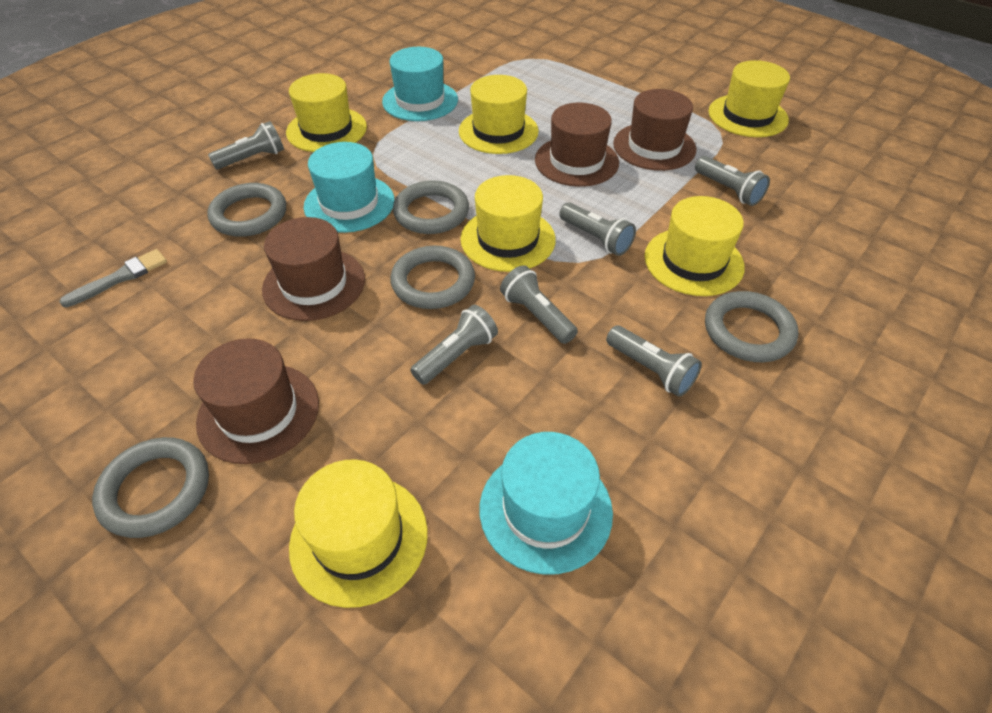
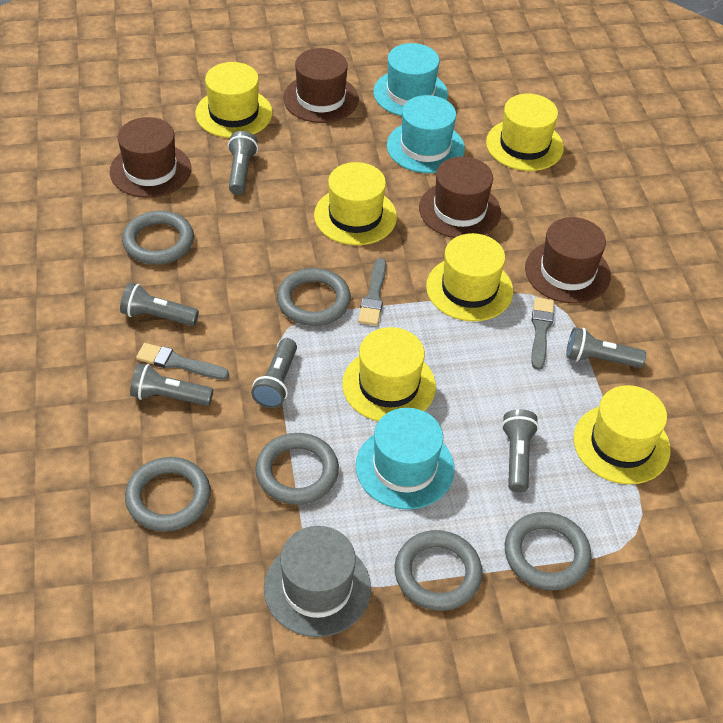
grey brush: 1 -> 3
grey hat: 0 -> 1
grey ring: 5 -> 6

